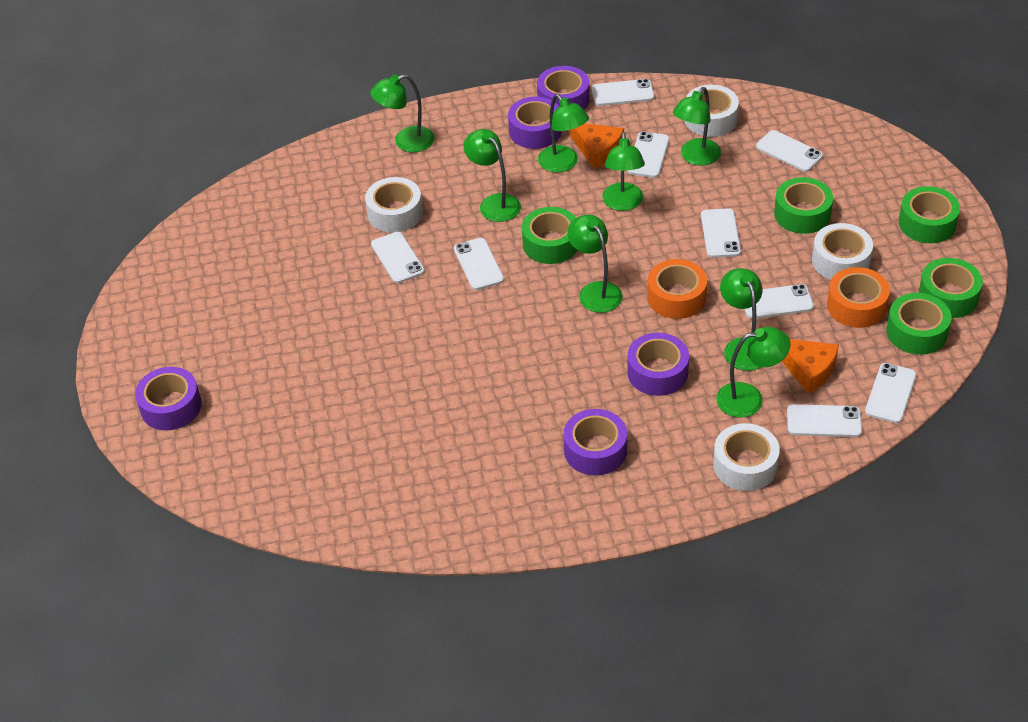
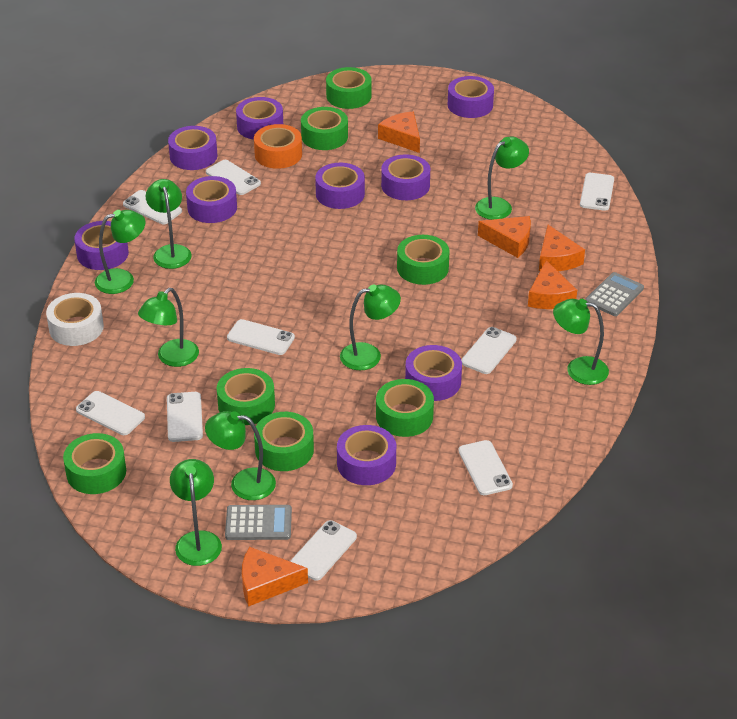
green tape: 5 -> 7
grey calculator: 0 -> 2
orange cheese: 2 -> 5
orange tape: 2 -> 1
purple tape: 5 -> 9
white tape: 4 -> 1

